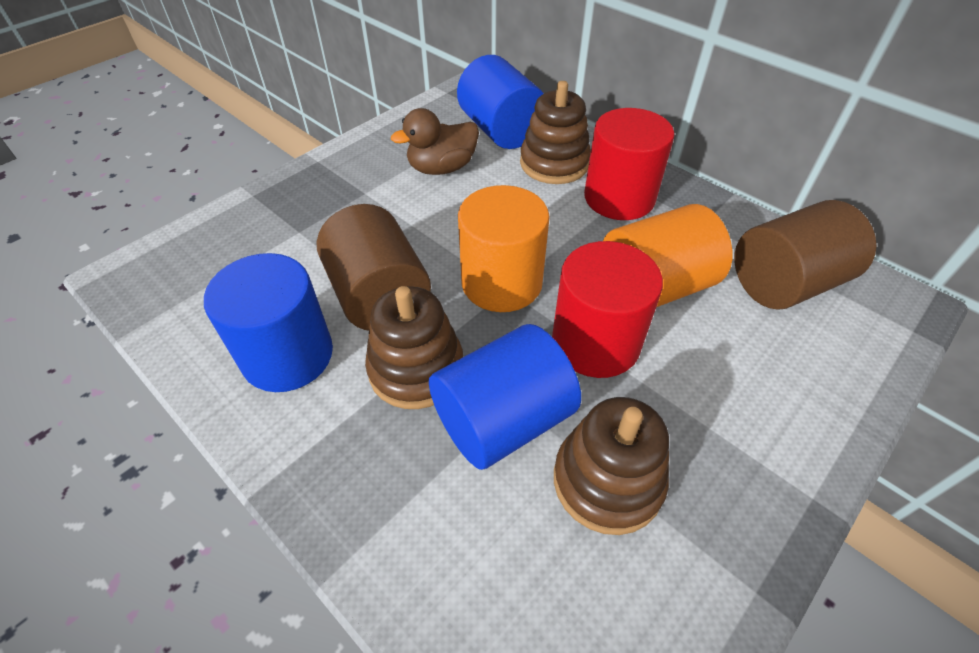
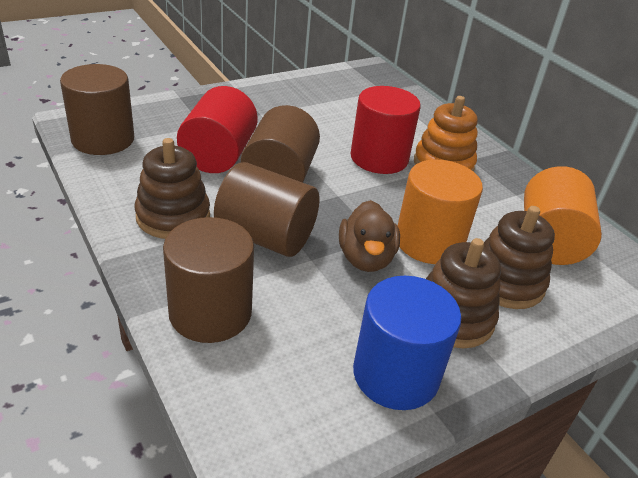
blue cylinder: 3 -> 1
brown cylinder: 2 -> 4
orange stacking toy: 0 -> 1

